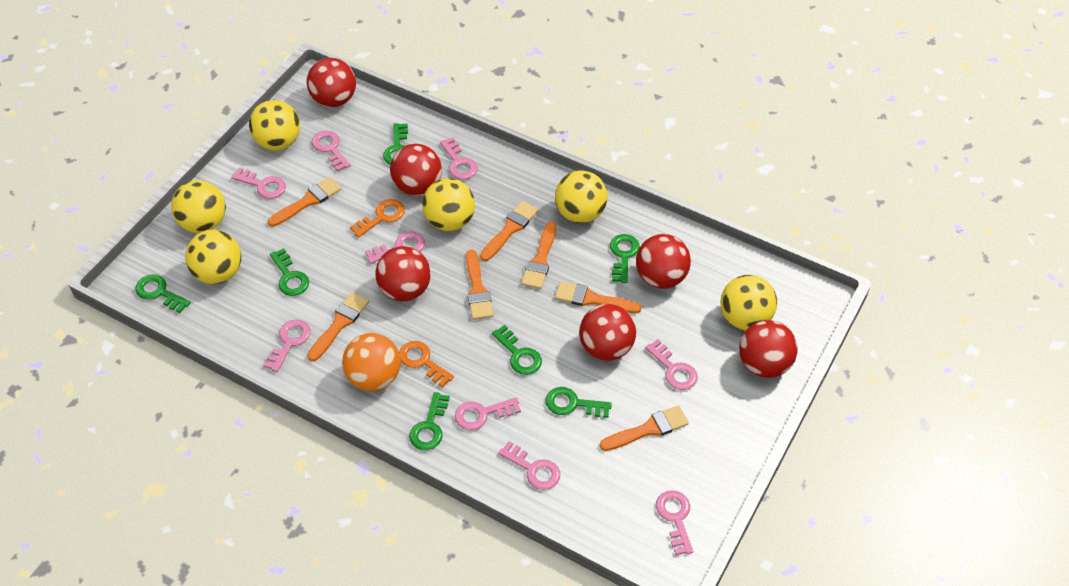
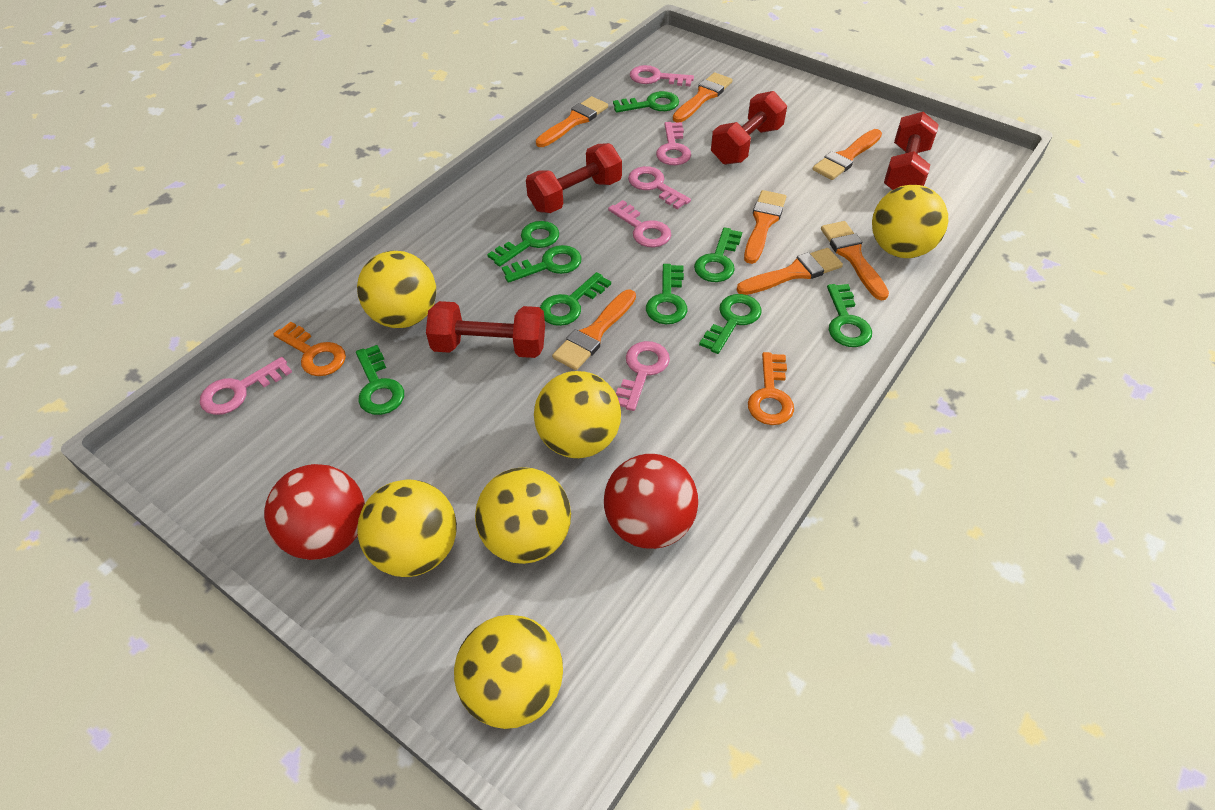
green key: 7 -> 9
orange ball: 1 -> 0
pink key: 9 -> 6
red ball: 6 -> 2
red dumbbell: 0 -> 4

